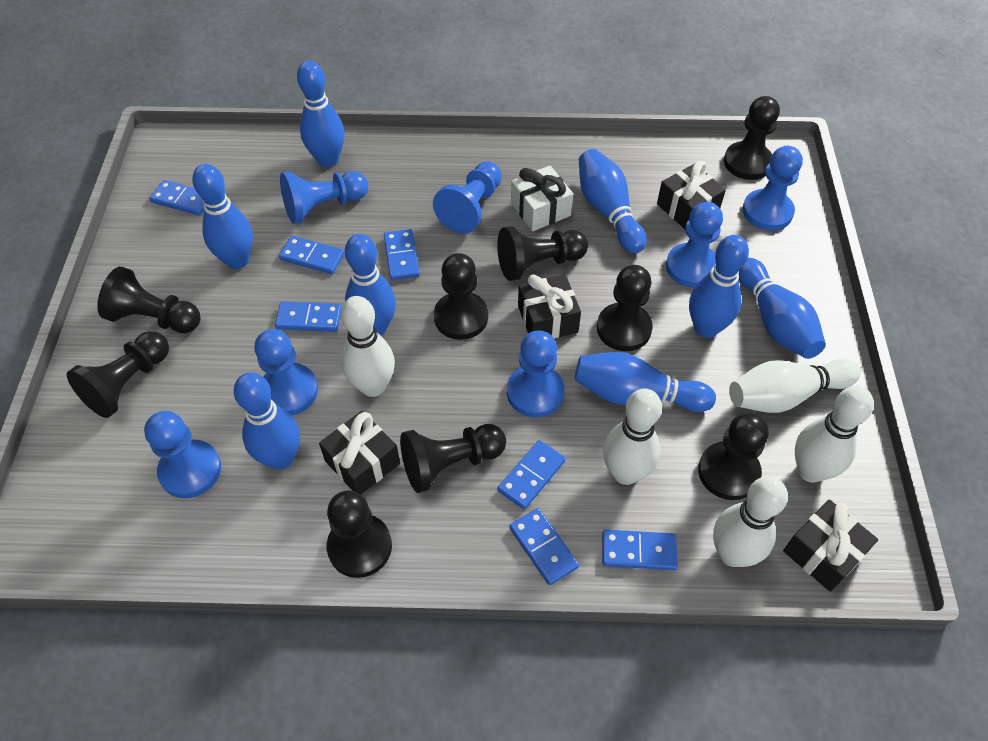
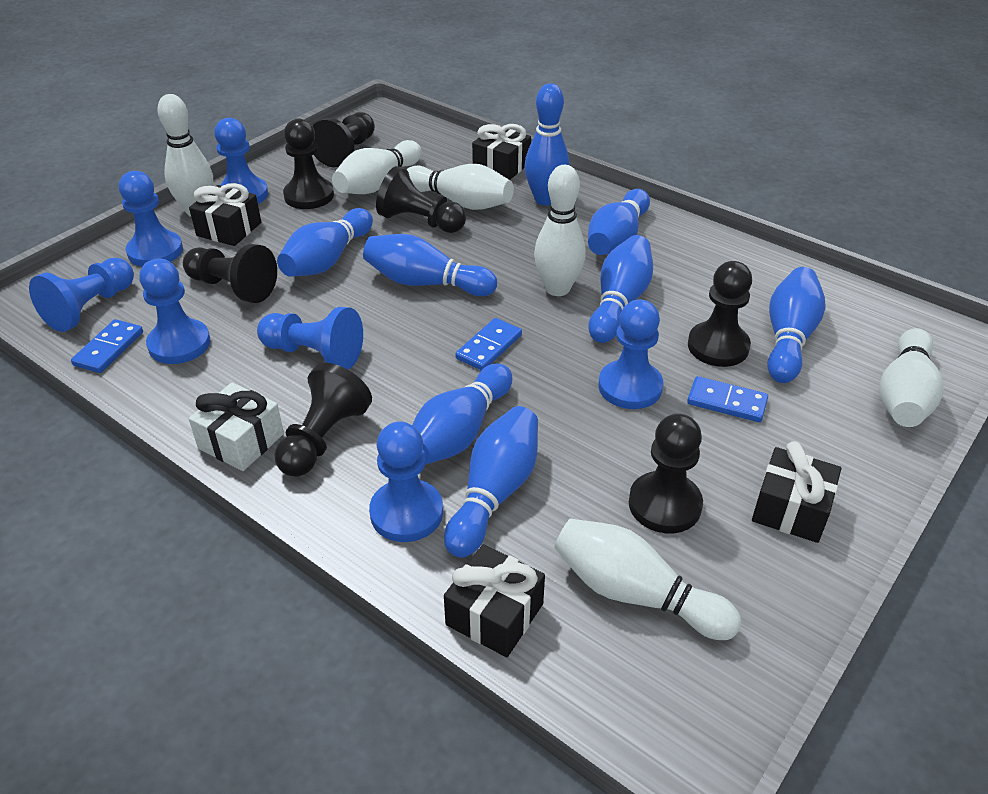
black pawn: 9 -> 7
blue domino: 7 -> 3
white bowling pin: 5 -> 6

